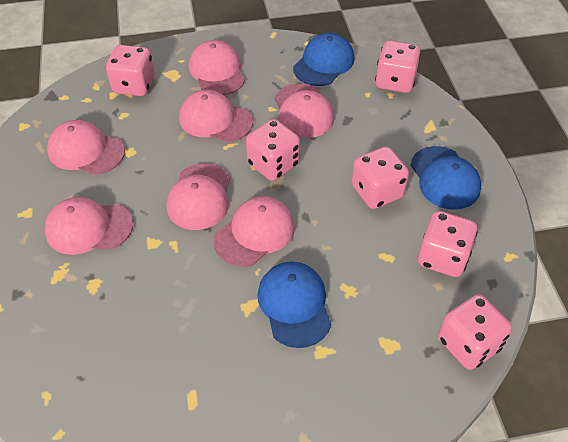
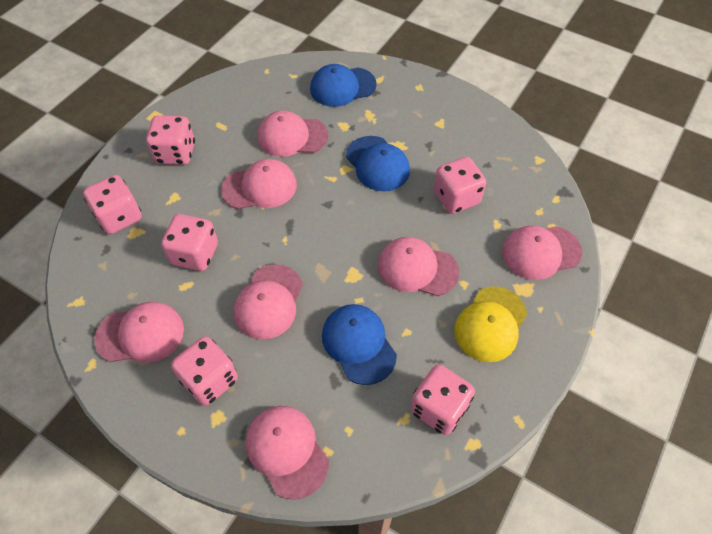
yellow cap: 0 -> 1

